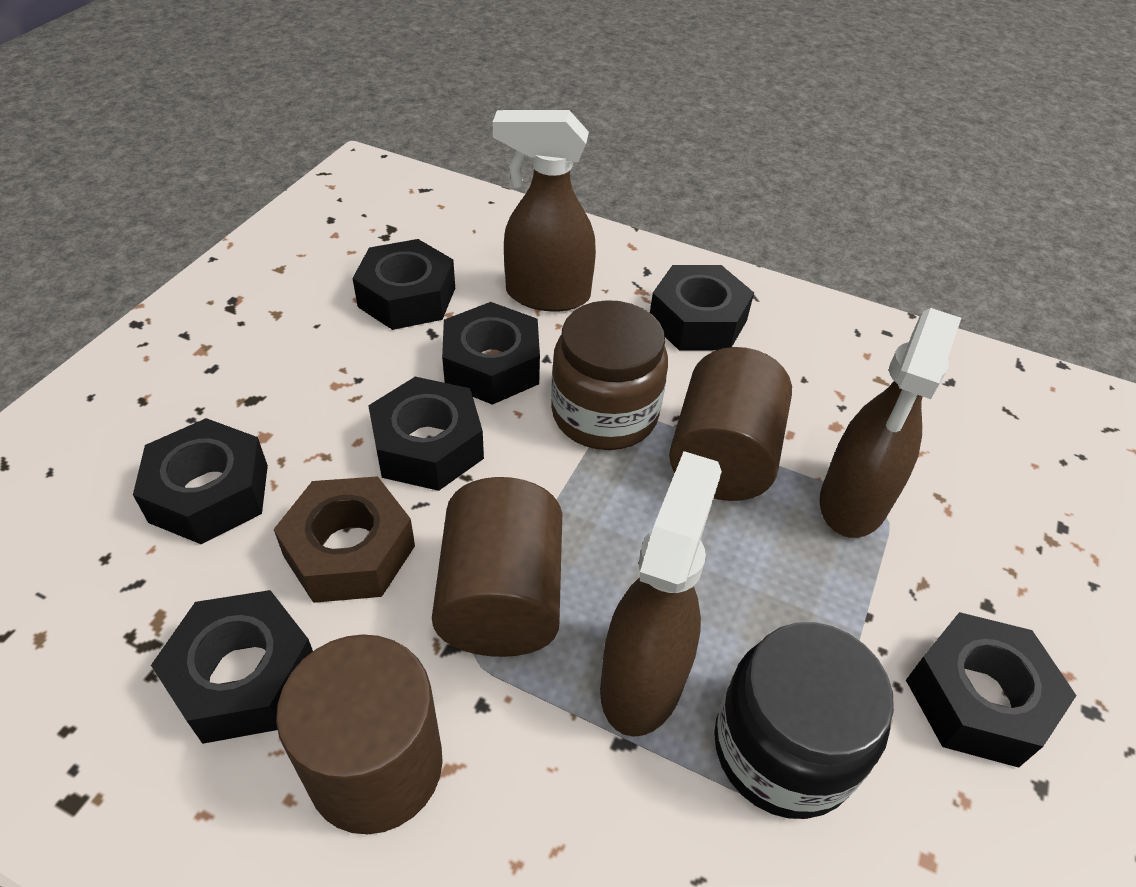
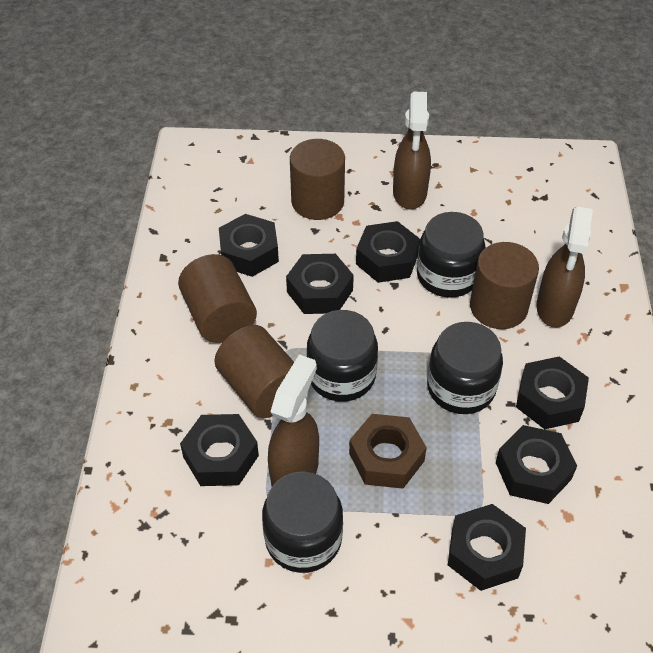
black jar: 1 -> 4
brown cylinder: 3 -> 4
brown jar: 1 -> 0

